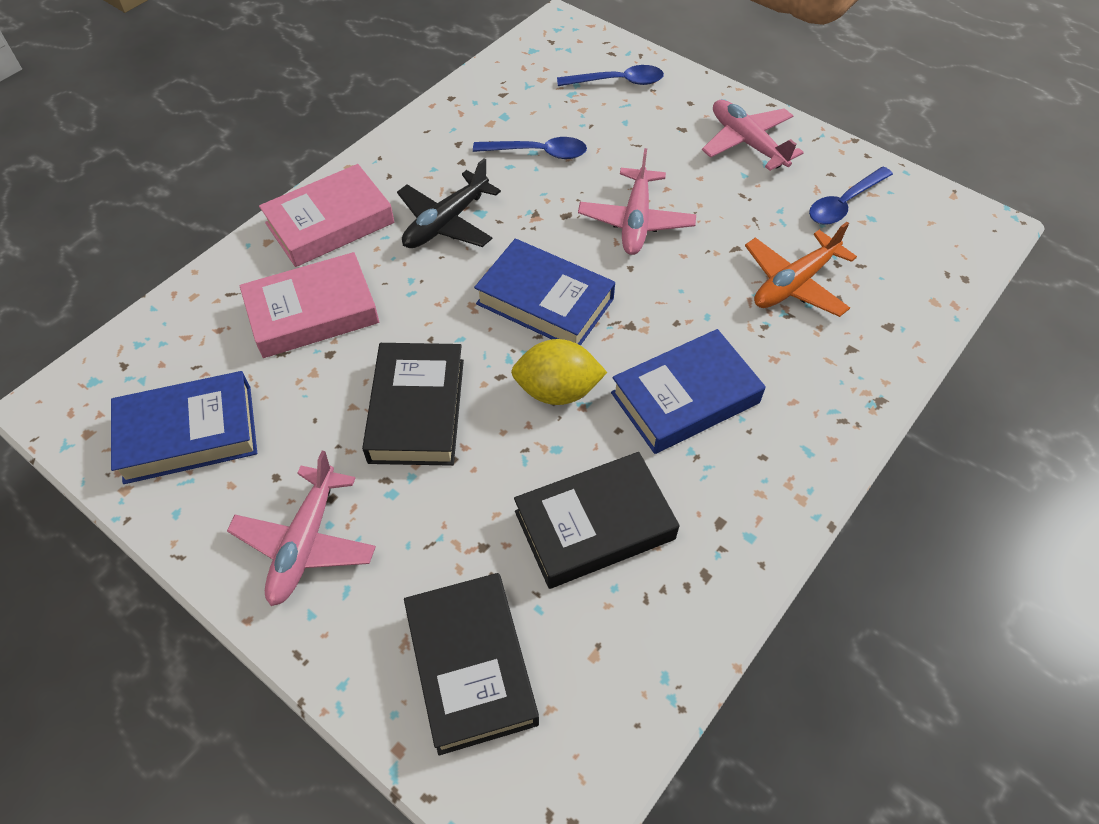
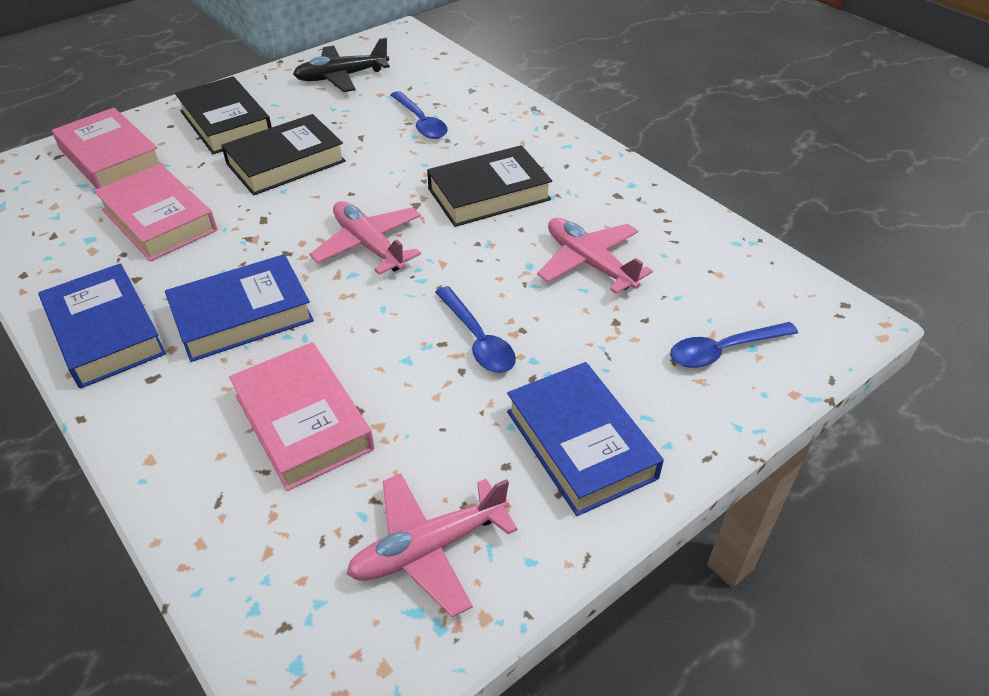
orange plane: 1 -> 0
pink book: 2 -> 3
yellow lemon: 1 -> 0

